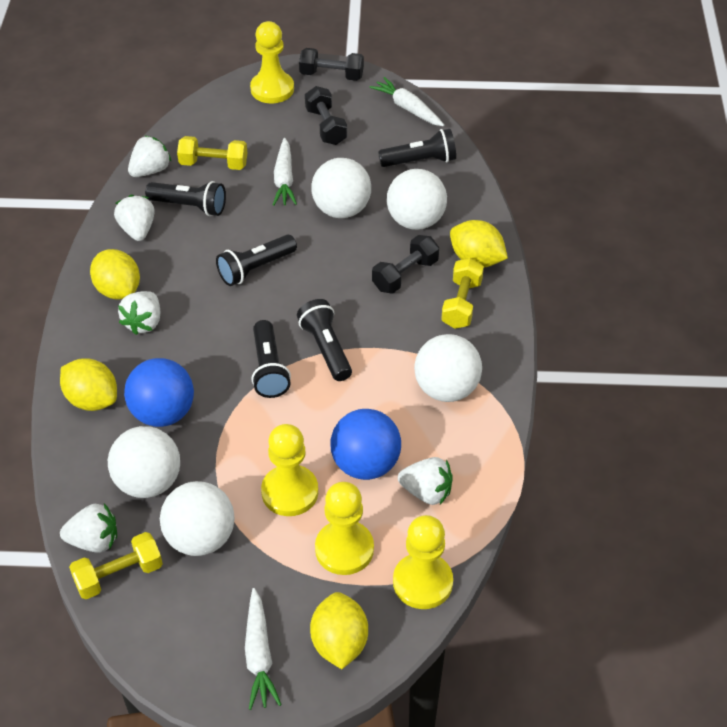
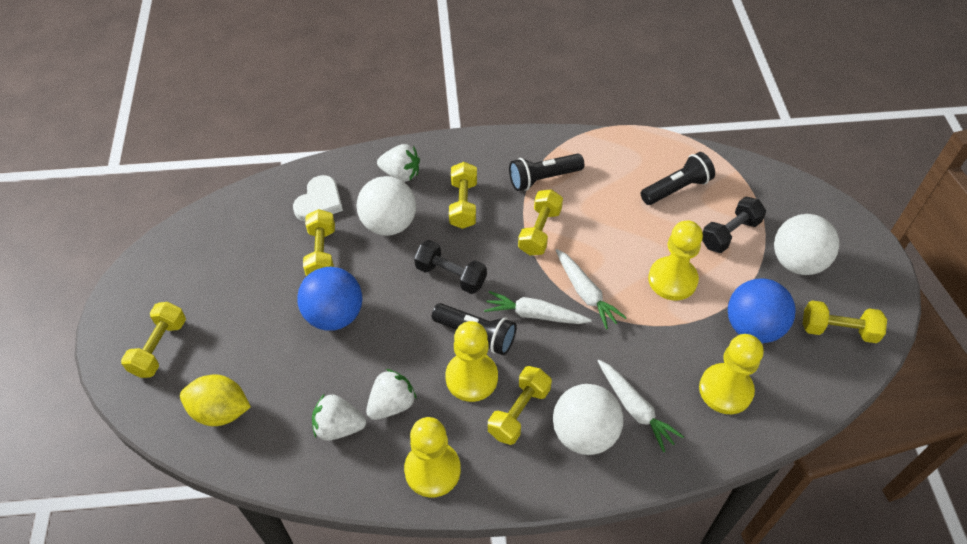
black dumbbell: 3 -> 2
black flashlight: 5 -> 3
white ball: 5 -> 3
white heart: 0 -> 1
white strawberry: 5 -> 3
yellow dumbbell: 3 -> 6
yellow lemon: 4 -> 1

